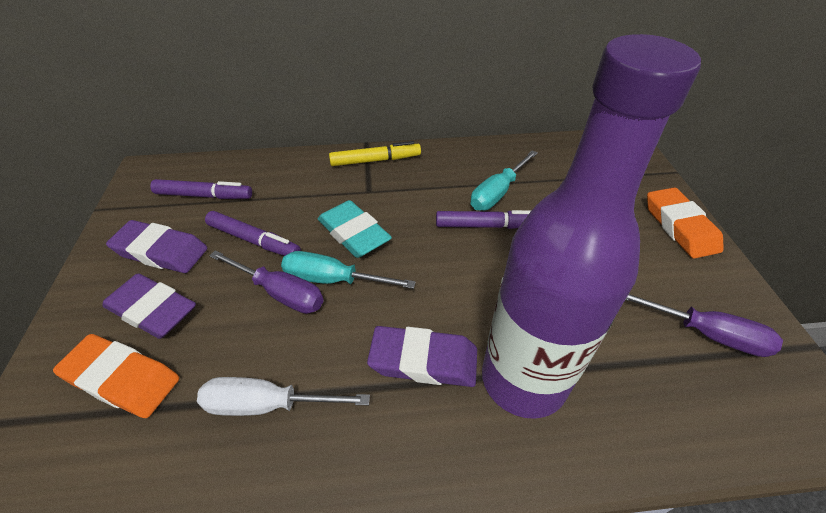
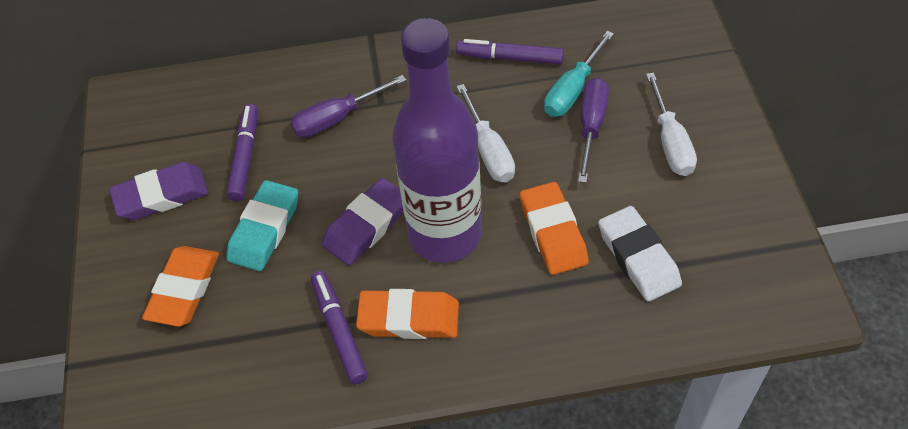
orange eraser: 2 -> 3
purple eraser: 3 -> 2
turquoise screwdriver: 2 -> 1
white eraser: 0 -> 1
white screwdriver: 1 -> 2
yellow marker: 1 -> 0

